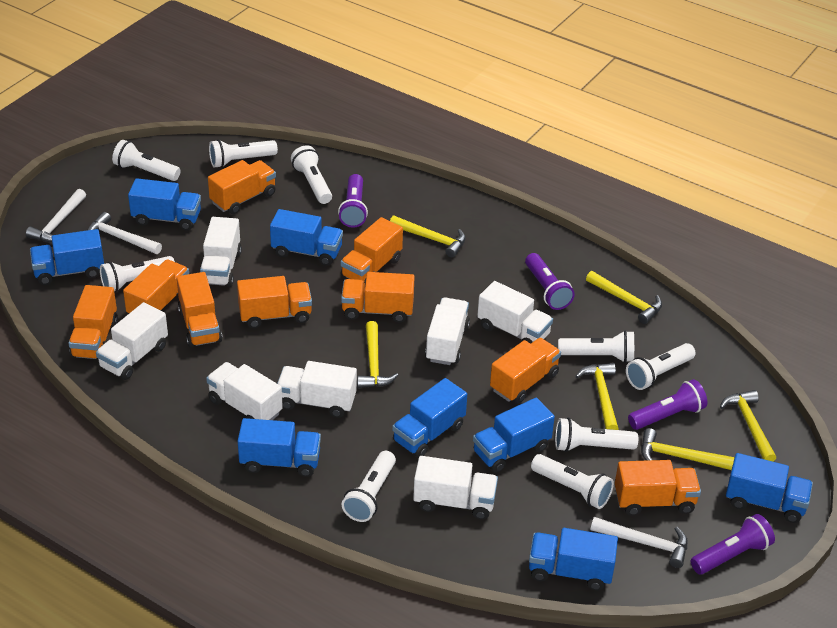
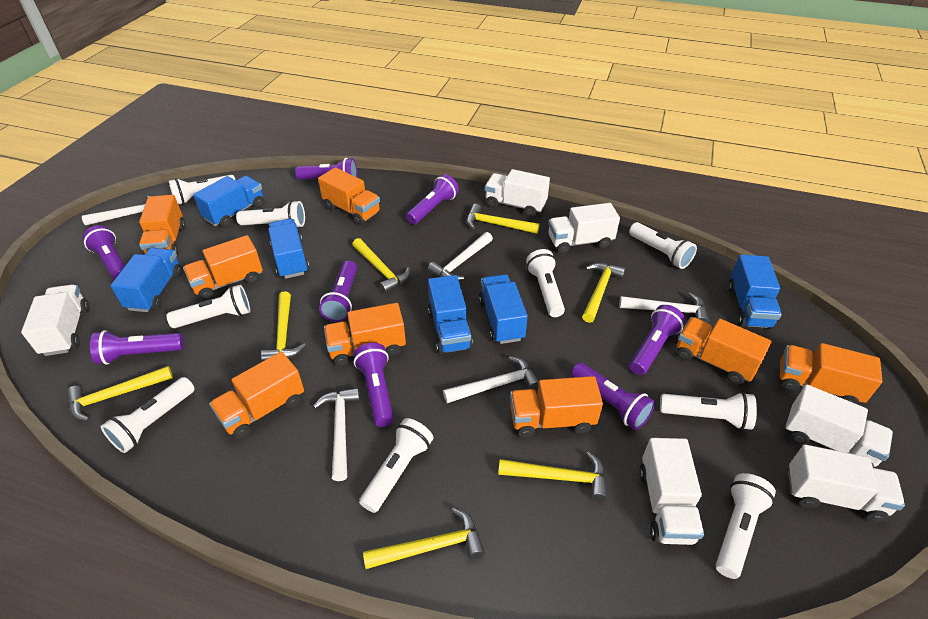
blue truck: 8 -> 6
orange truck: 9 -> 8
purple flashlight: 4 -> 8
white hammer: 3 -> 5
white truck: 7 -> 6
yellow hammer: 6 -> 7

